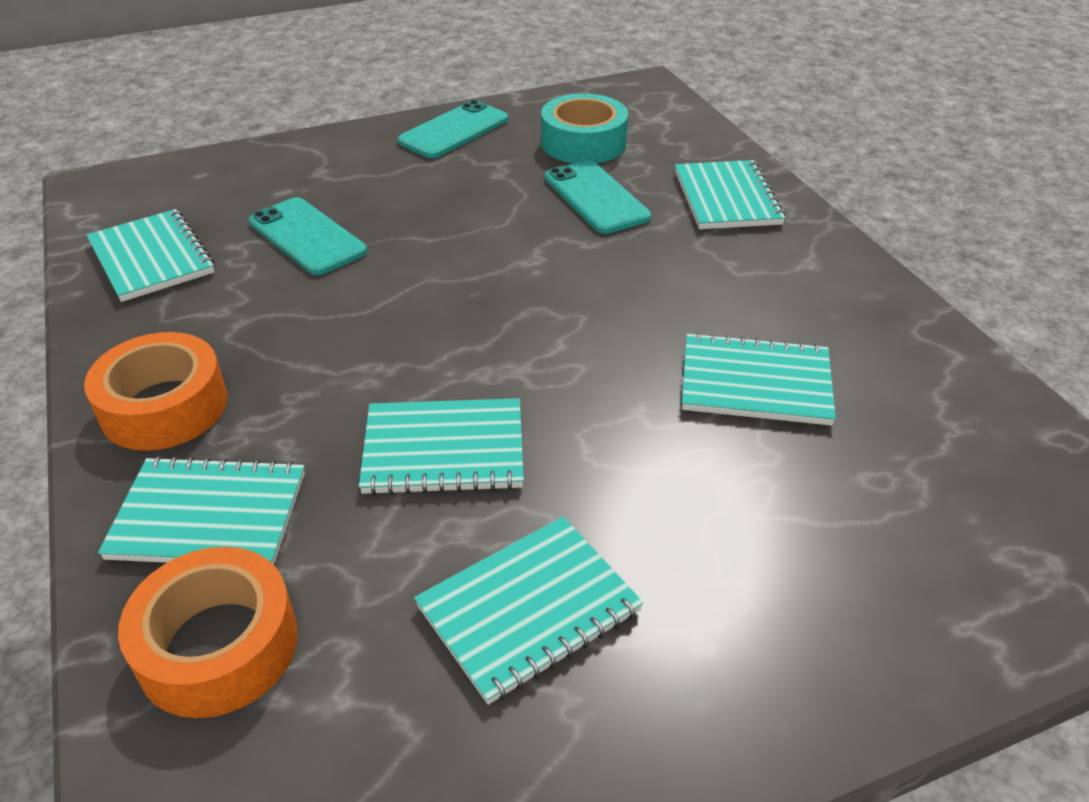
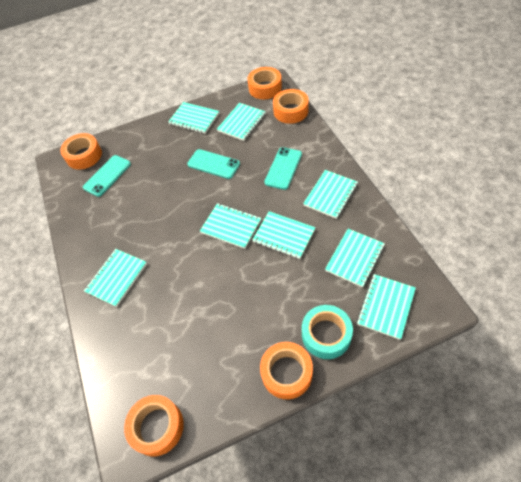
orange tape: 2 -> 5
turquoise notebook: 6 -> 8

